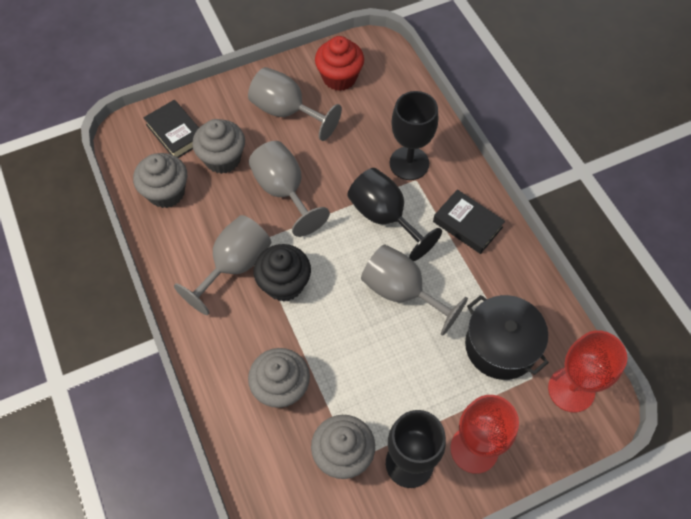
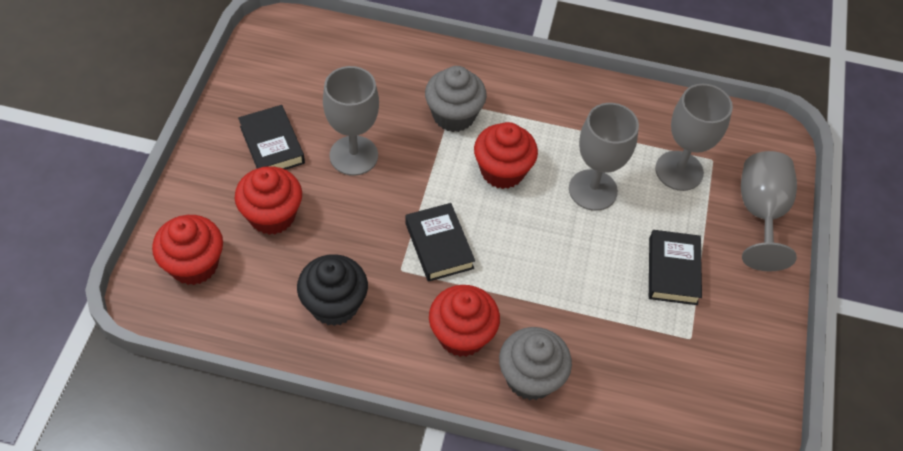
black book: 2 -> 3
black goblet: 3 -> 0
black pot: 1 -> 0
grey cupcake: 4 -> 2
red cupcake: 1 -> 4
red goblet: 2 -> 0

